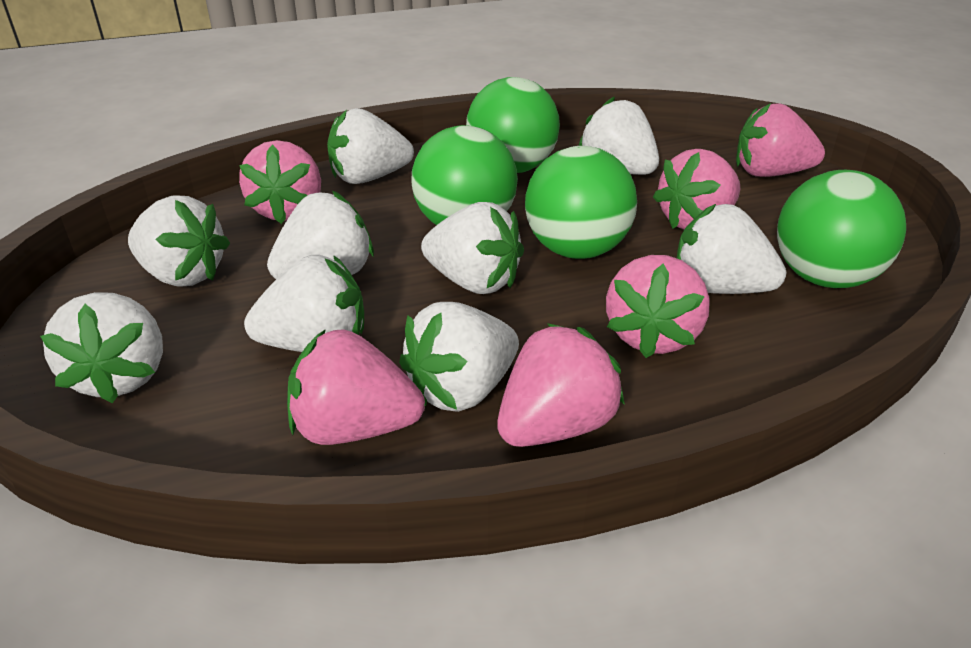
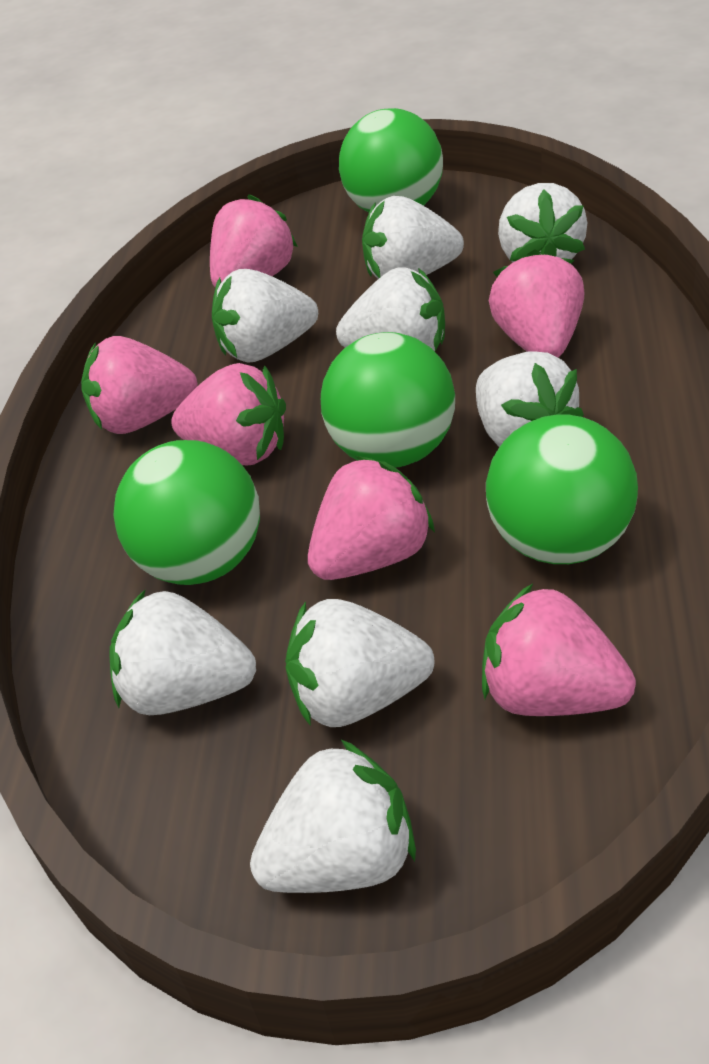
white strawberry: 9 -> 8

